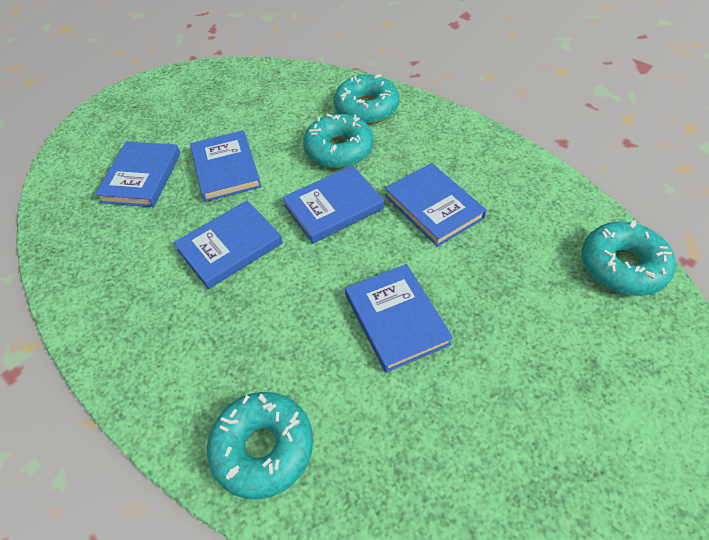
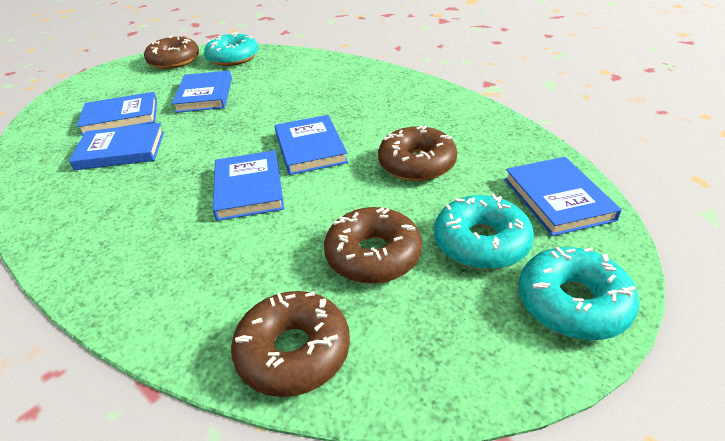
brown donut: 0 -> 4
turquoise donut: 4 -> 3

